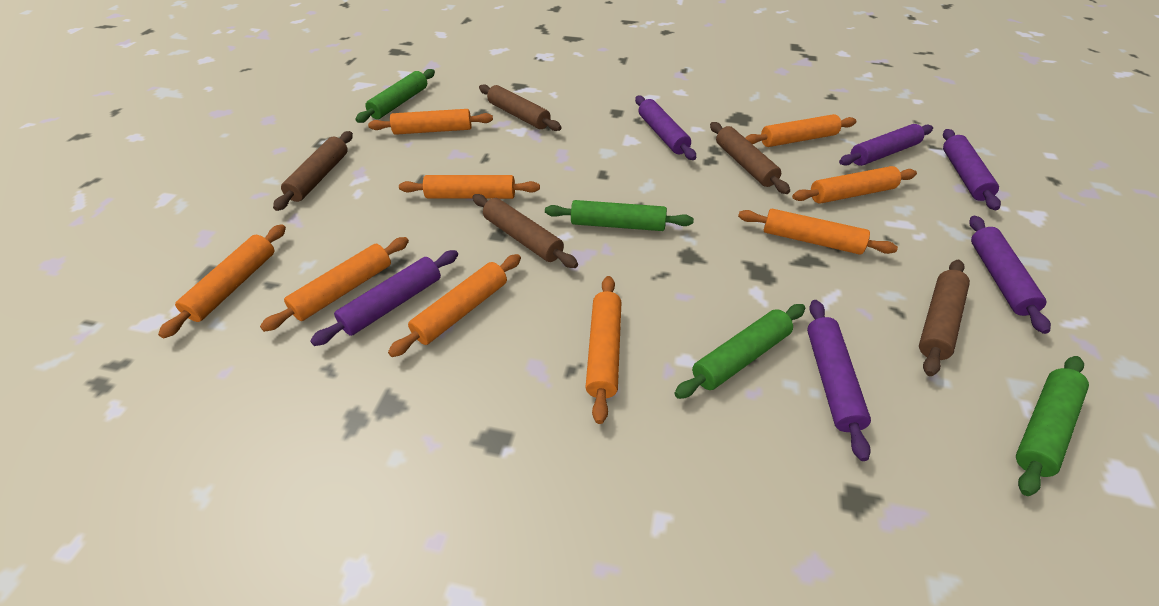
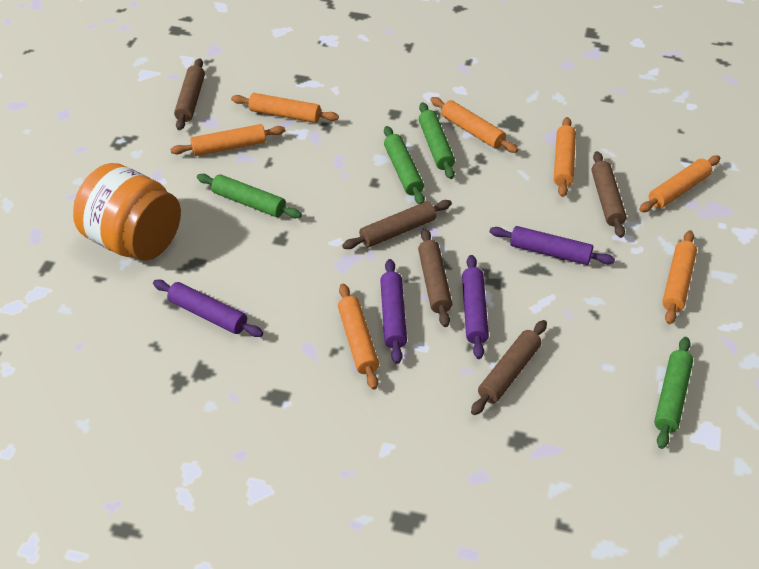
orange jar: 0 -> 1
orange rolling pin: 9 -> 7
purple rolling pin: 6 -> 4

